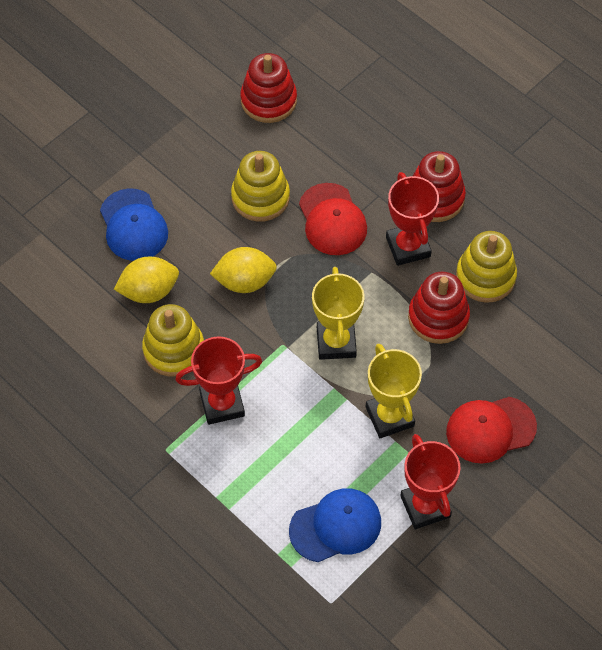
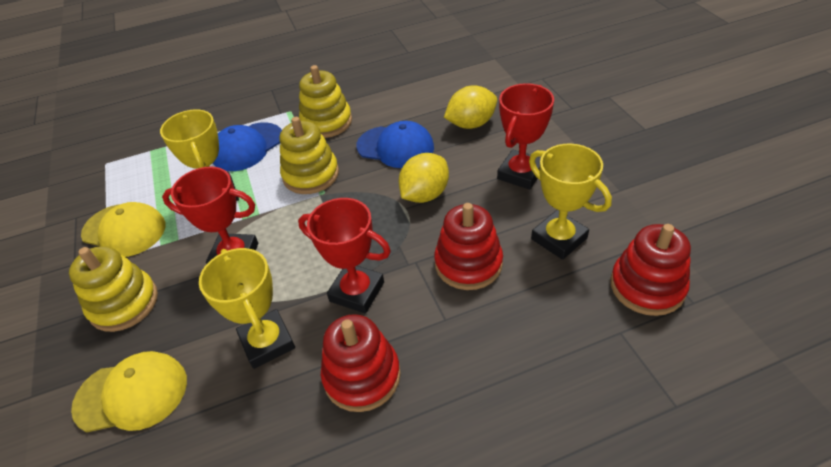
red cap: 2 -> 0
yellow cap: 0 -> 2
yellow trophy: 2 -> 3

